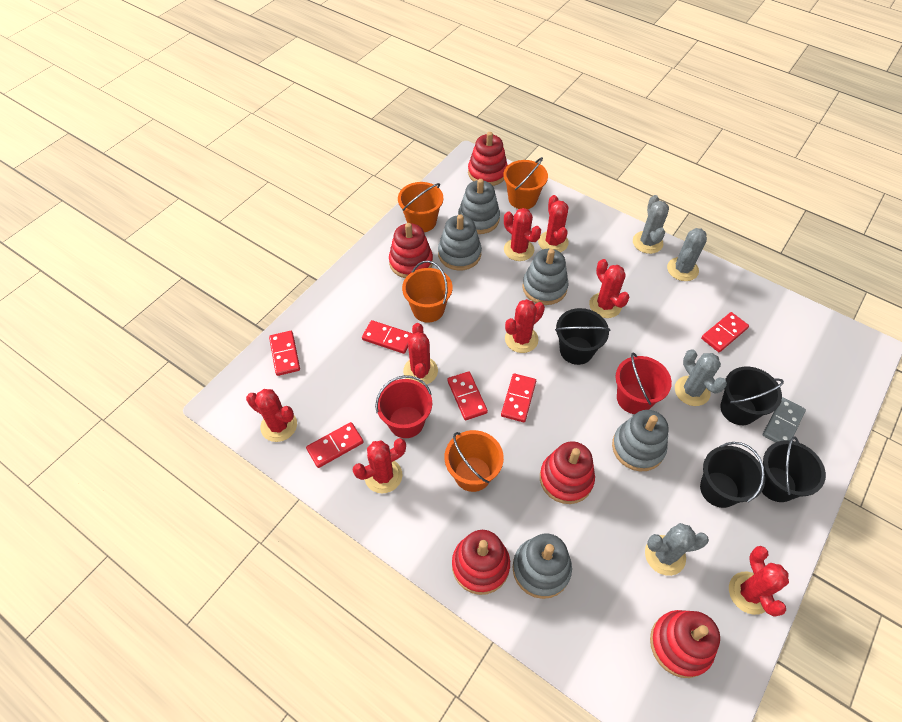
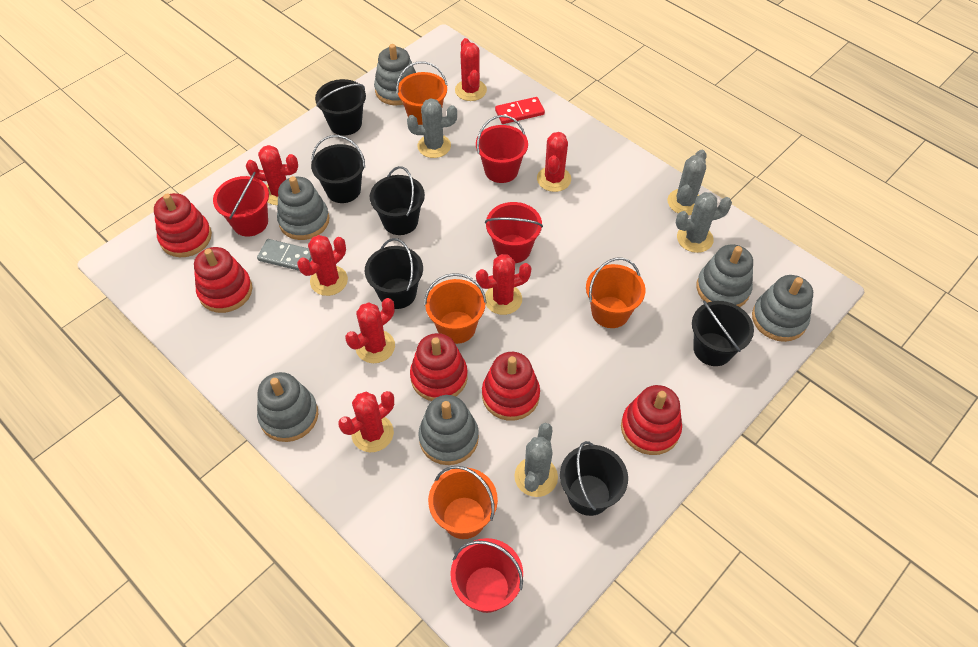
black bucket: 4 -> 6
grey stacking toy: 5 -> 6
red bucket: 2 -> 4
red cactus: 8 -> 7
red domino: 6 -> 1

